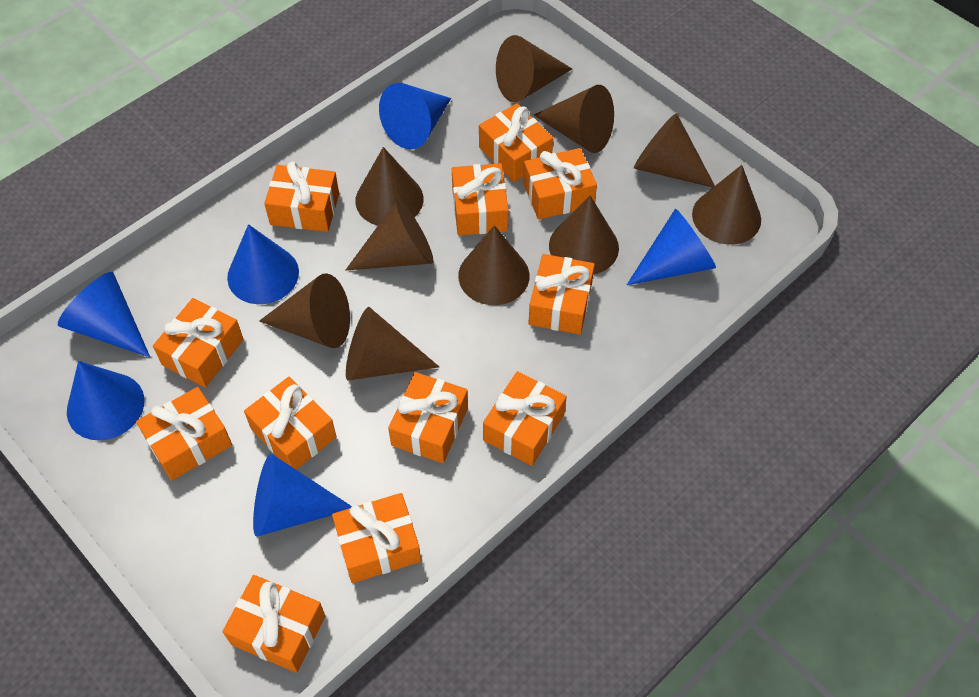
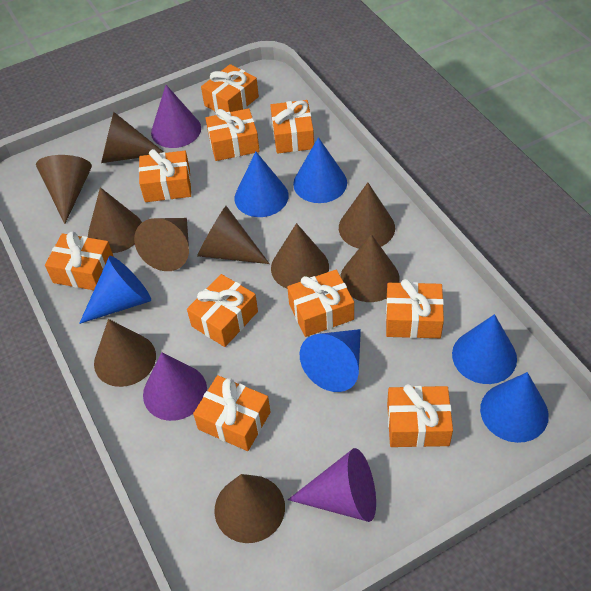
orange gift: 12 -> 10
purple cone: 0 -> 3

